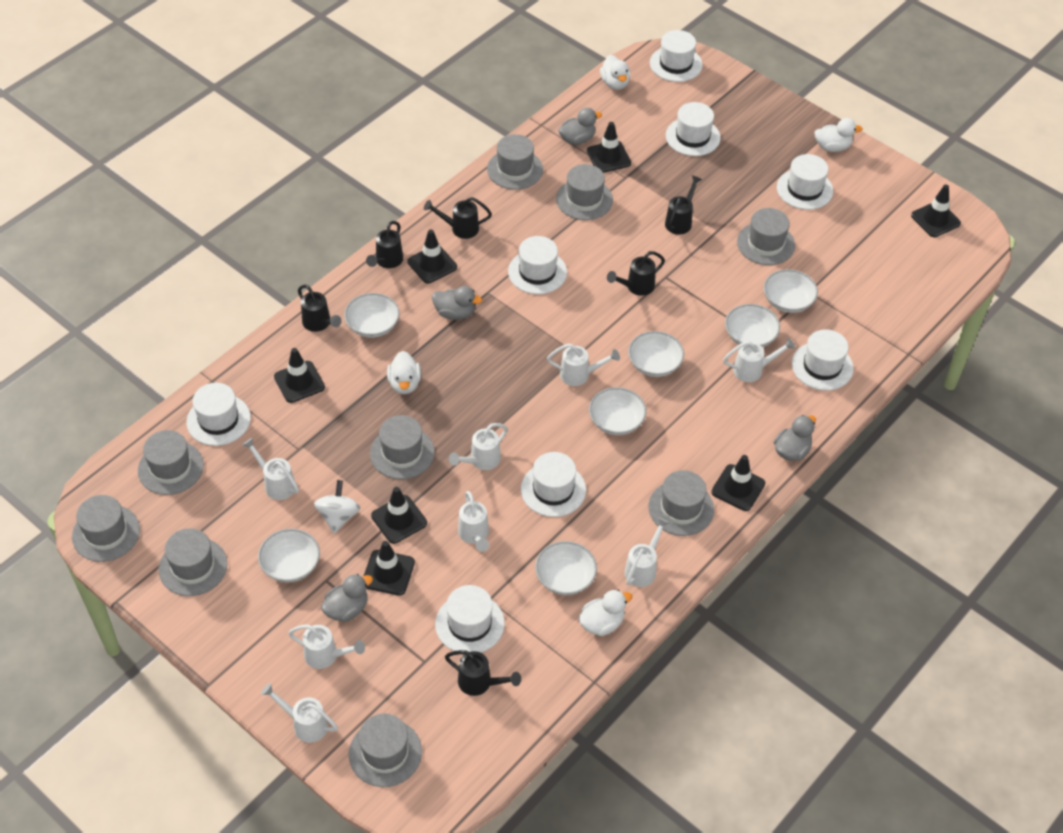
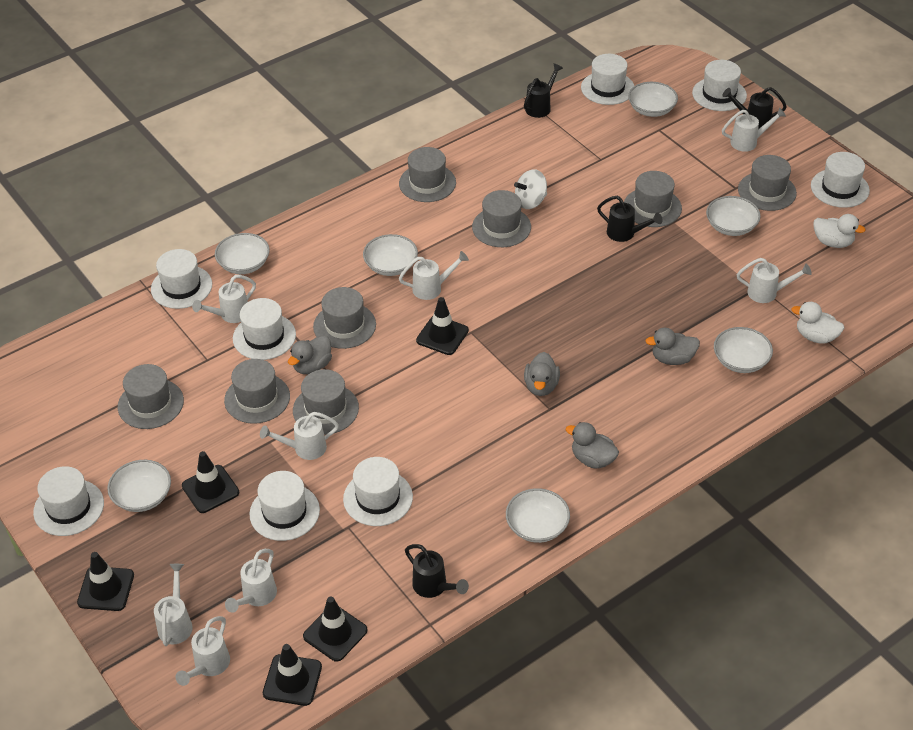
black traffic cone: 7 -> 5
black watering can: 6 -> 4
grey hat: 9 -> 8
white duck: 4 -> 2

